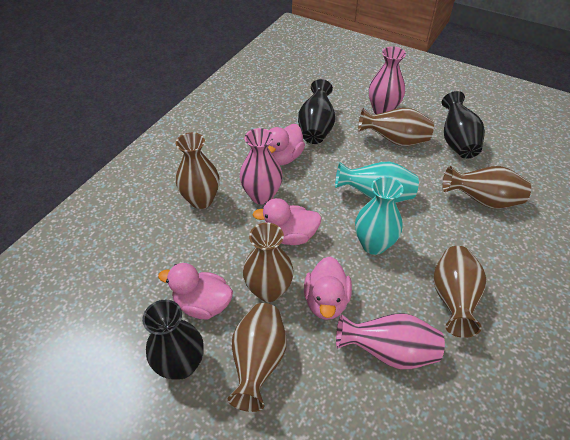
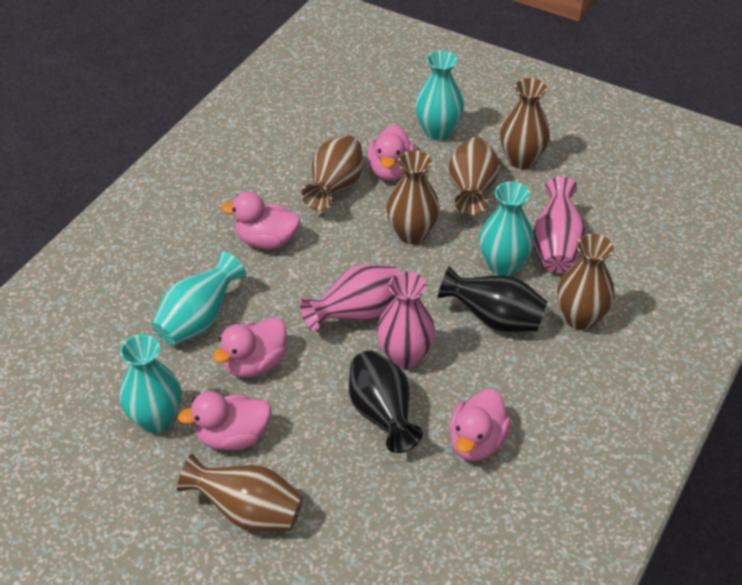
black vase: 3 -> 2
pink duck: 4 -> 5
turquoise vase: 2 -> 4

